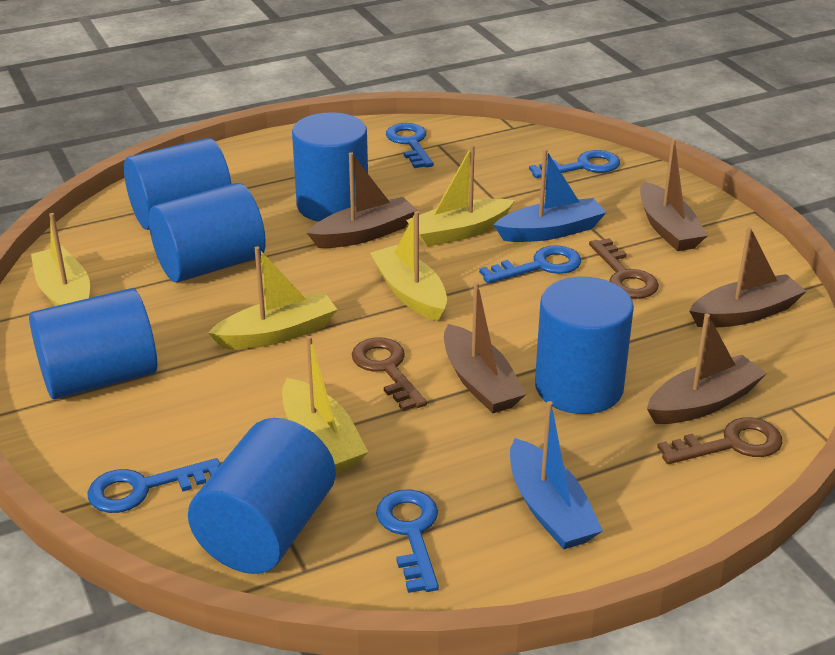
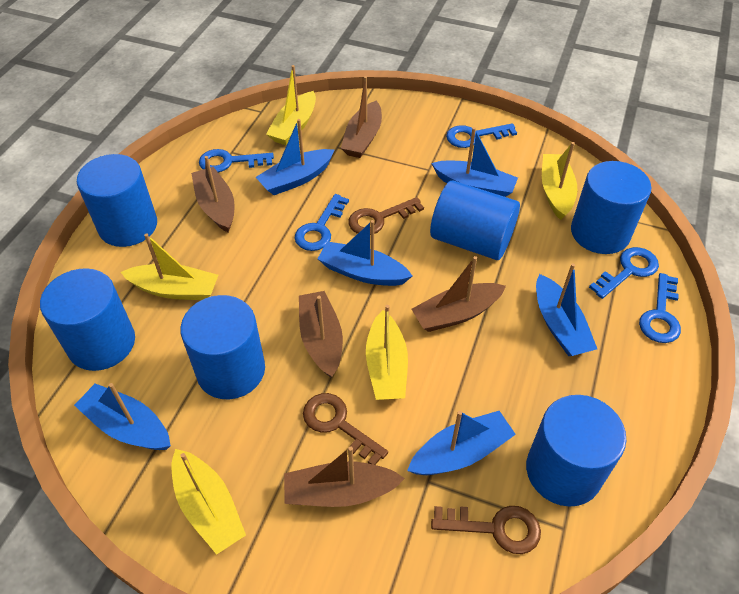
blue boat: 2 -> 6

